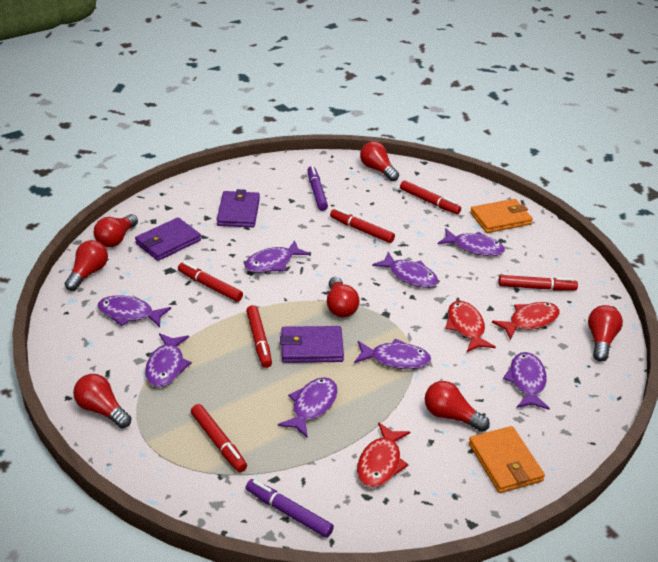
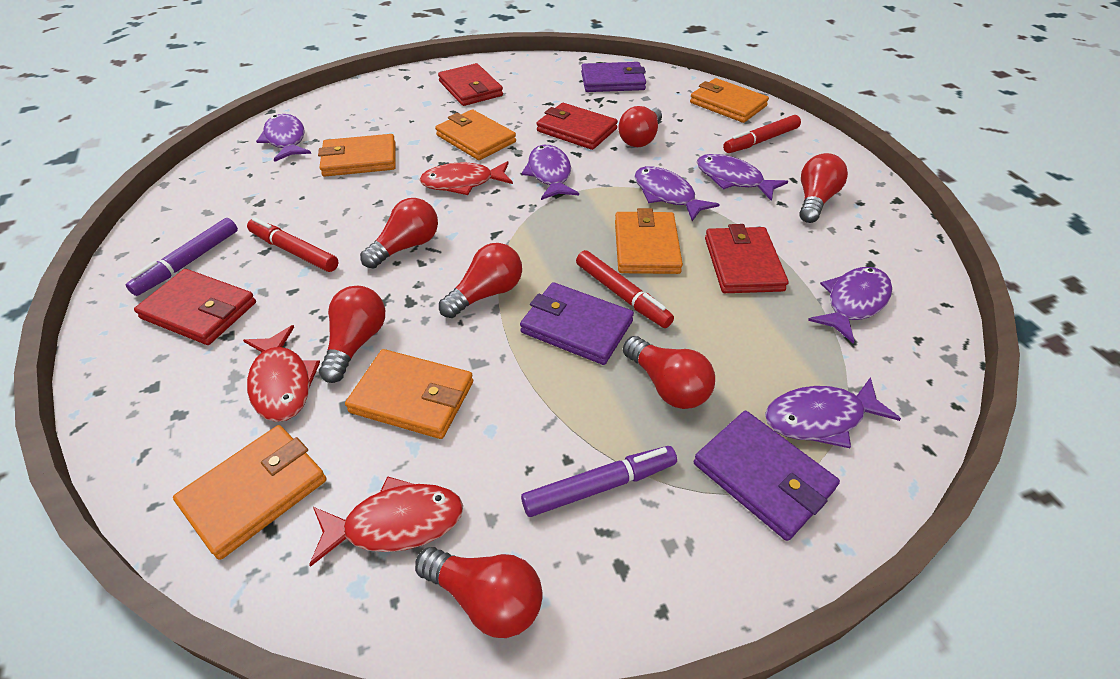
orange wallet: 2 -> 6
purple fish: 8 -> 6
red marker: 6 -> 3
red wallet: 0 -> 4

